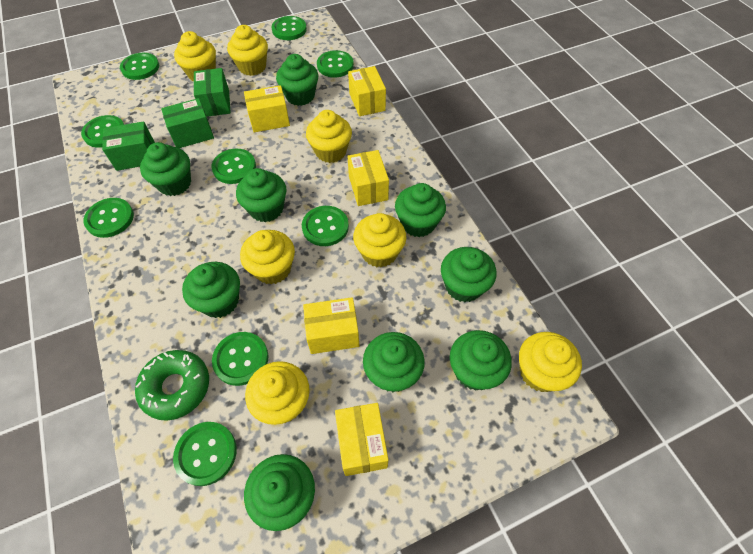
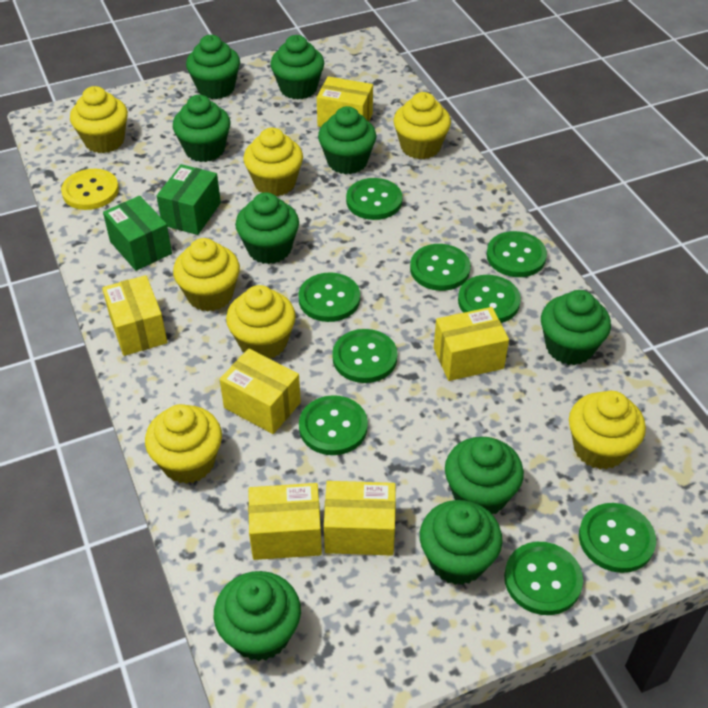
green box: 3 -> 2
green donut: 1 -> 0
yellow box: 5 -> 6
yellow button: 0 -> 1

